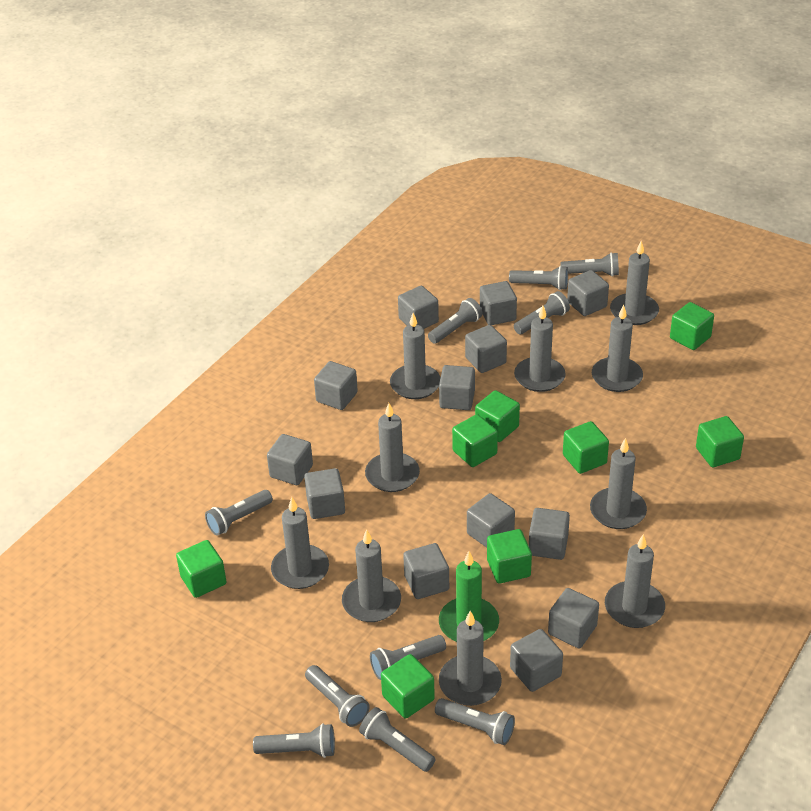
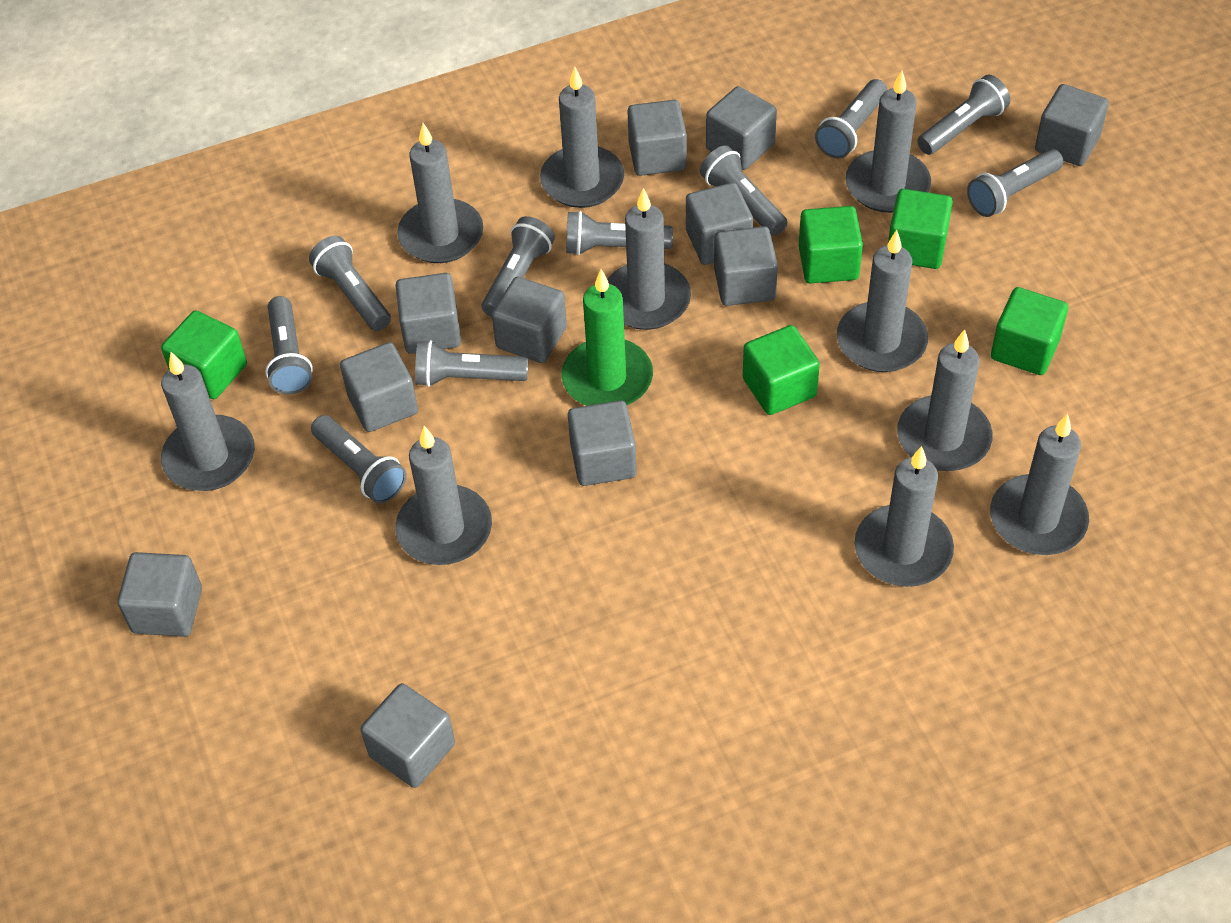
green cube: 8 -> 5
grey cube: 13 -> 11

